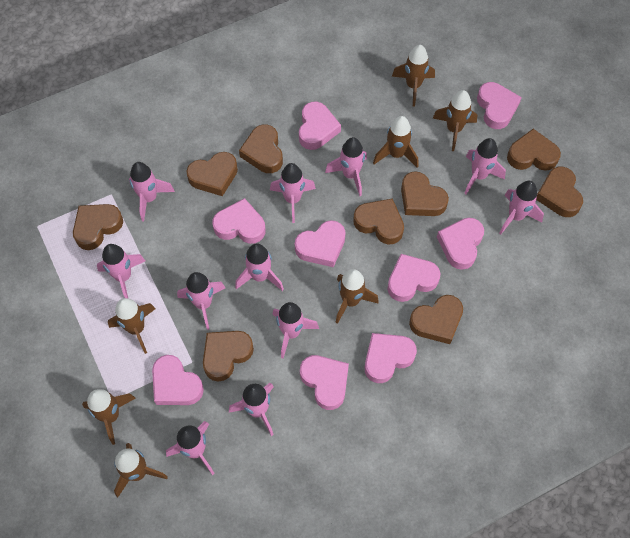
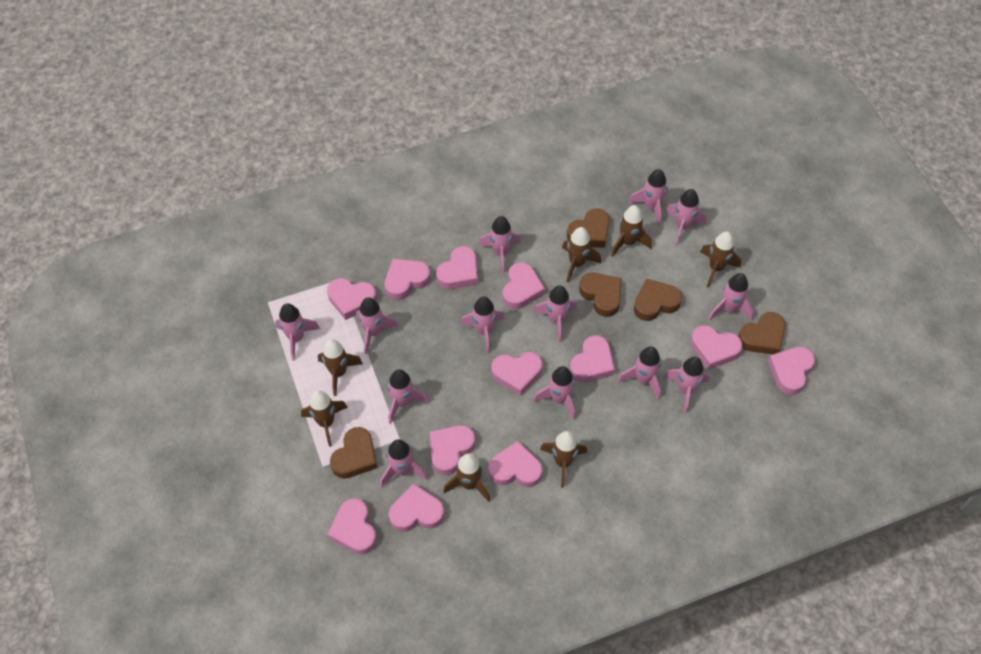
brown heart: 9 -> 5
pink heart: 9 -> 12
pink rocket: 11 -> 13

